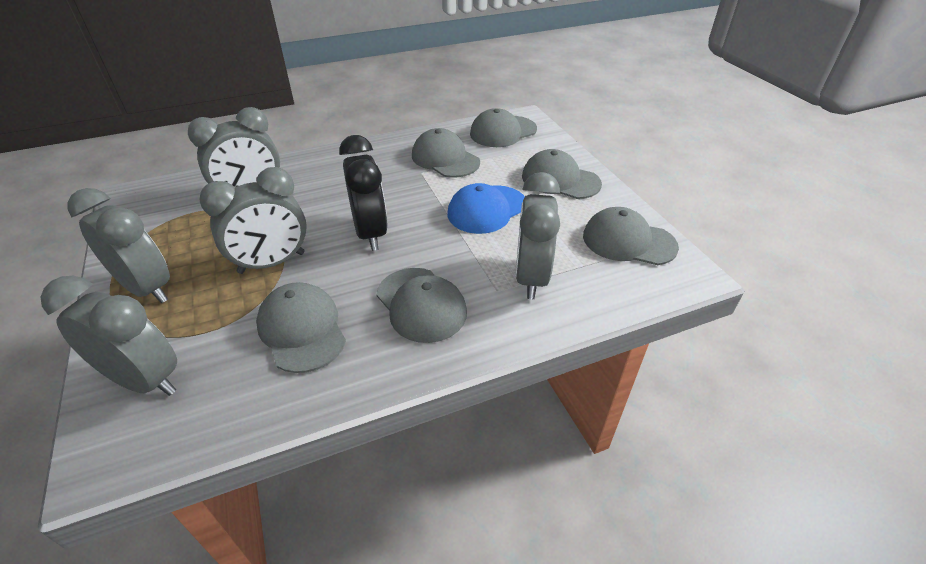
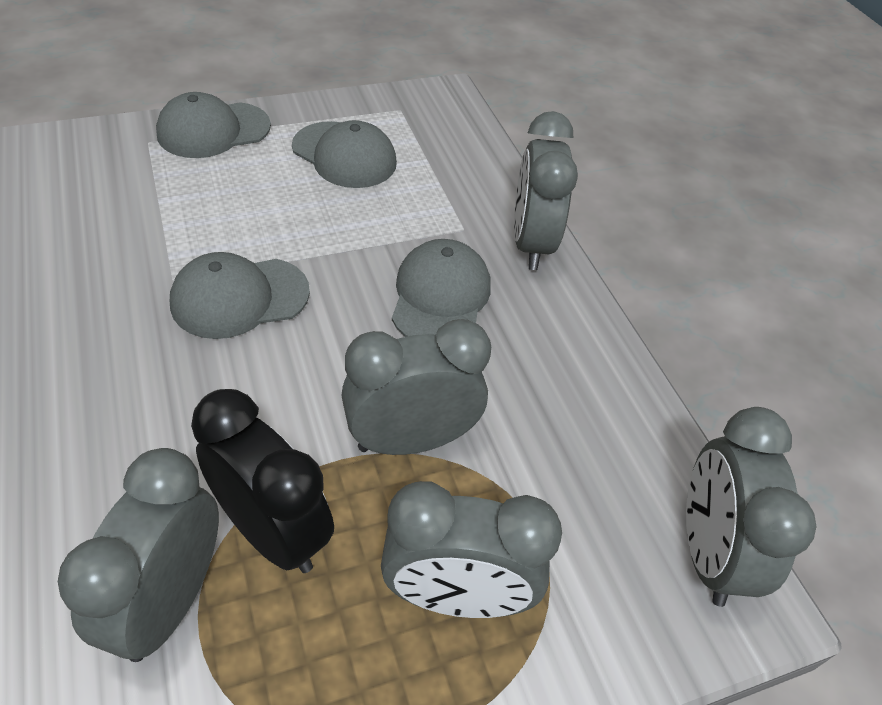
blue cap: 1 -> 0
grey cap: 6 -> 4

